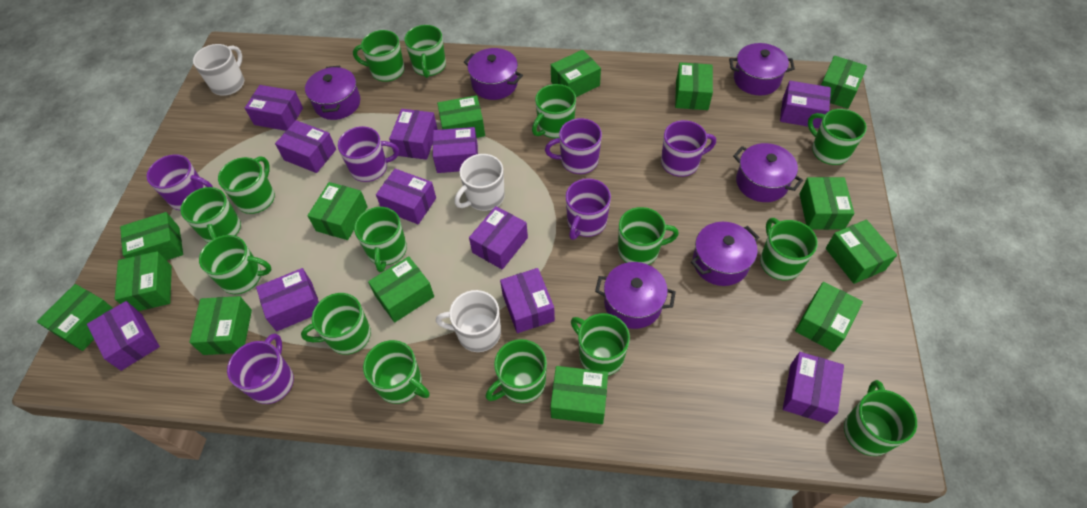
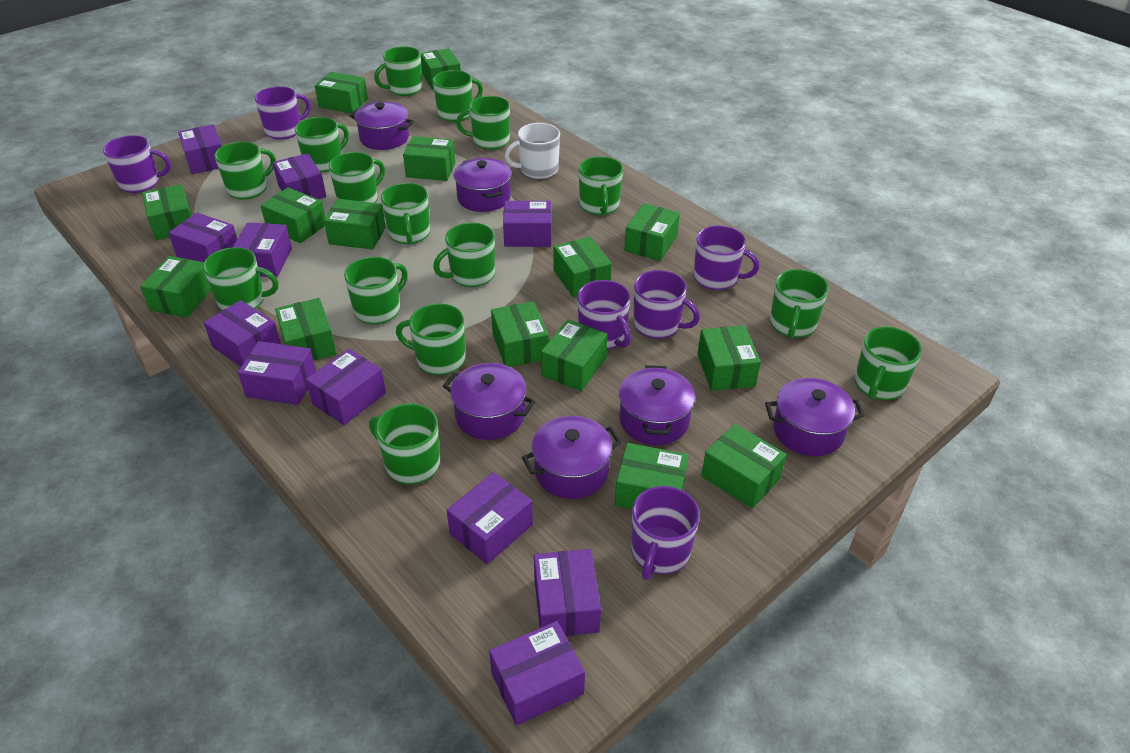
green box: 14 -> 15
white mug: 3 -> 1

